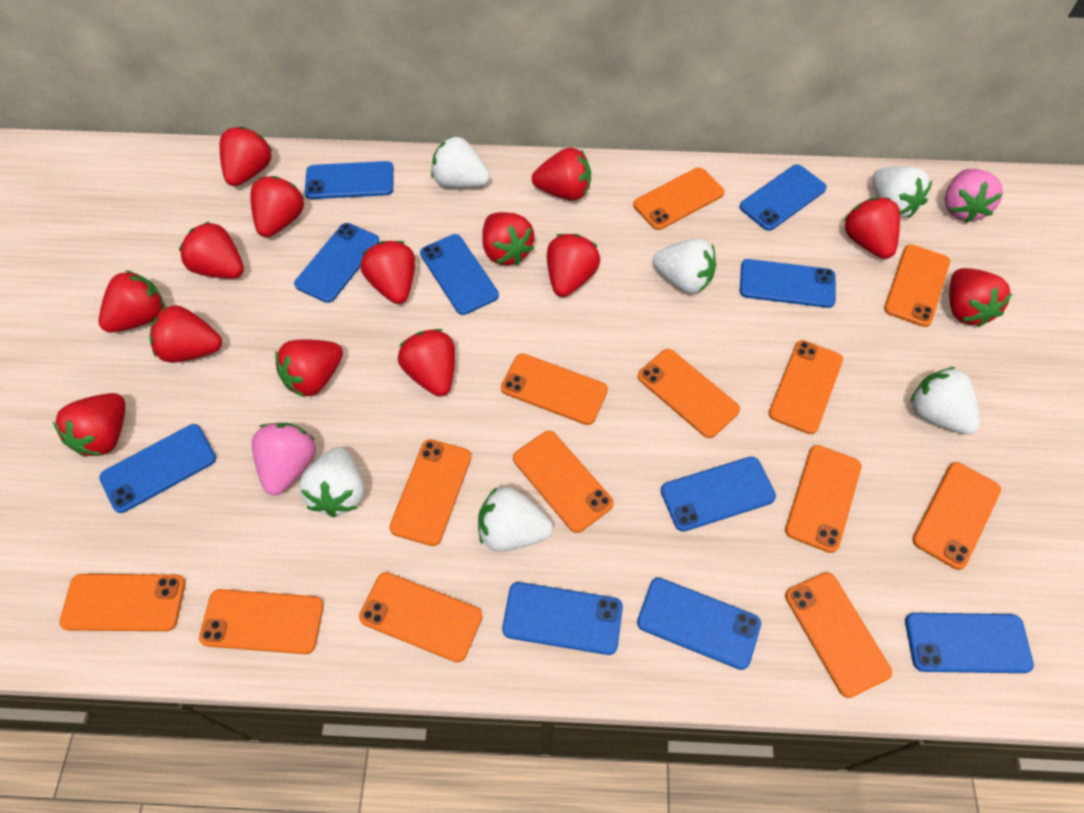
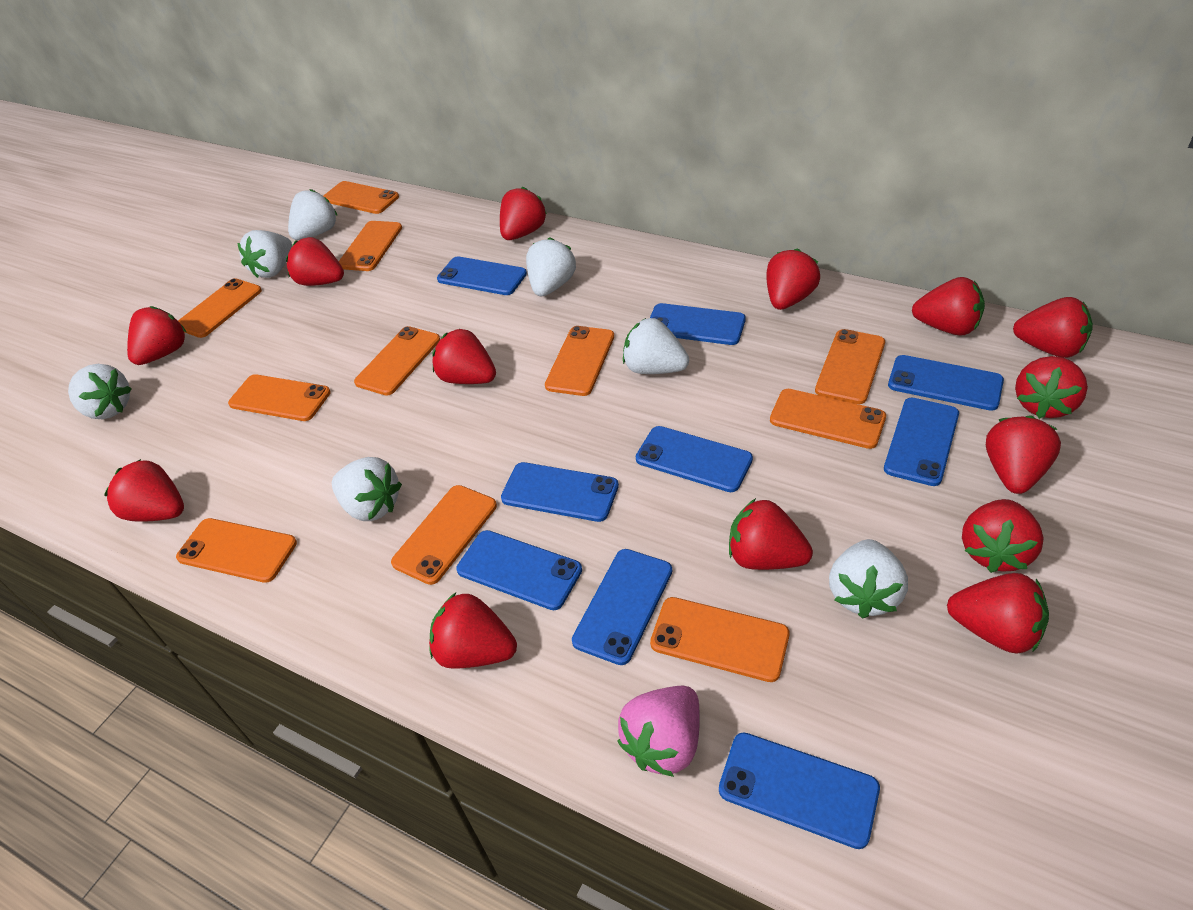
blue phone: 10 -> 9
orange phone: 13 -> 11
pink strawberry: 2 -> 1
white strawberry: 6 -> 7

